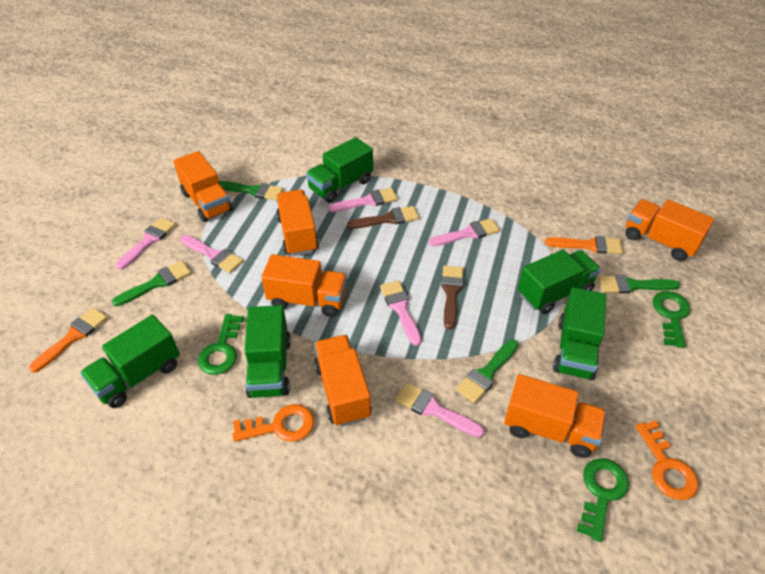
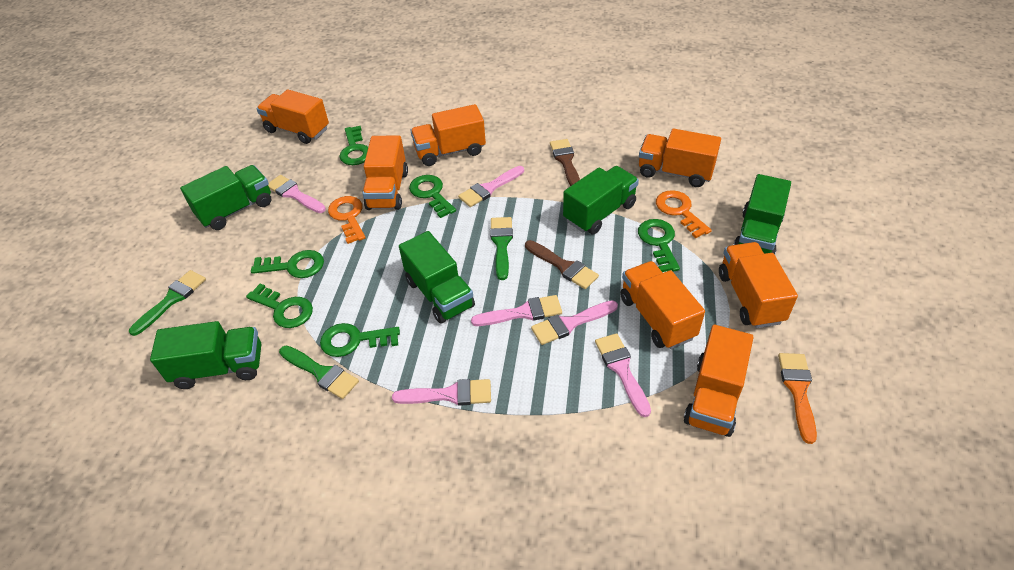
green brush: 4 -> 3
green key: 3 -> 6
orange brush: 2 -> 1
orange truck: 6 -> 7

